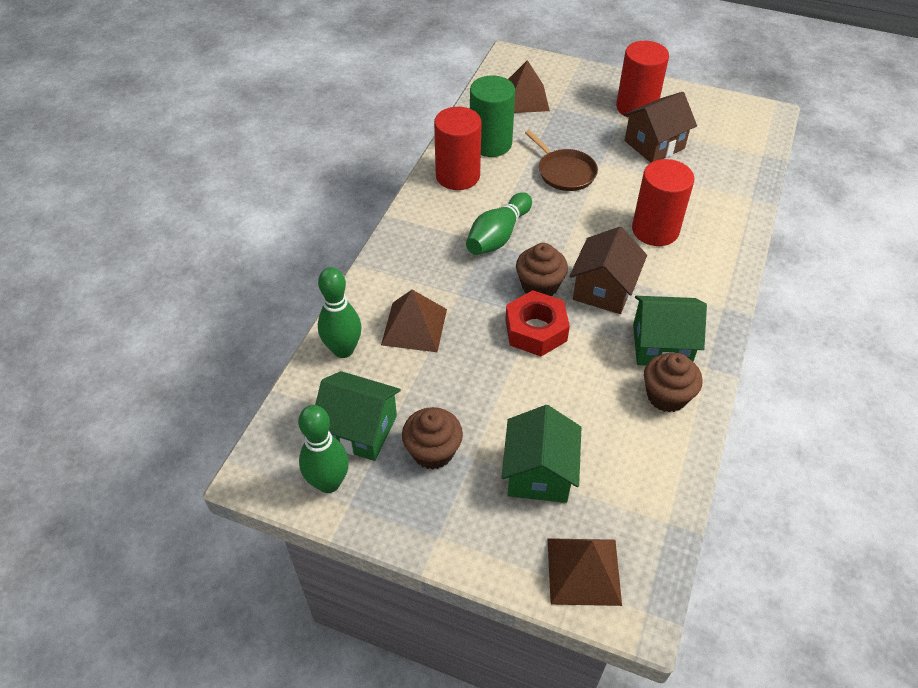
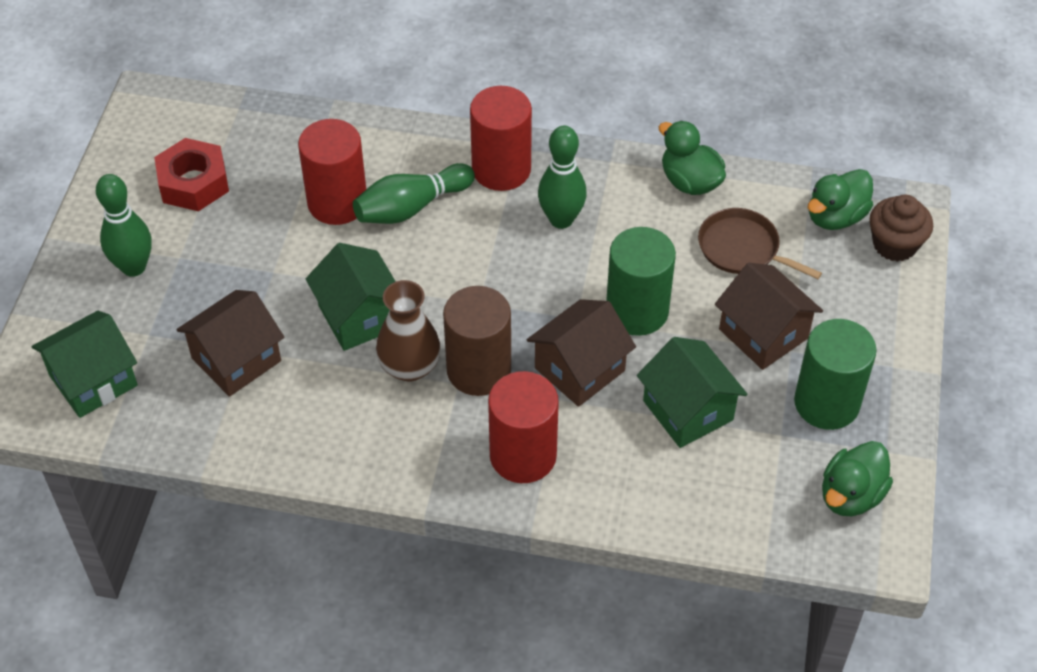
brown cupcake: 3 -> 1
brown cylinder: 0 -> 1
brown house: 2 -> 3
brown pyramid: 3 -> 0
brown vase: 0 -> 1
green cylinder: 1 -> 2
green duck: 0 -> 3

